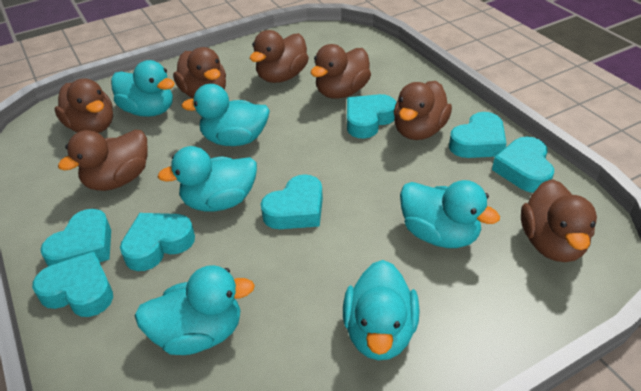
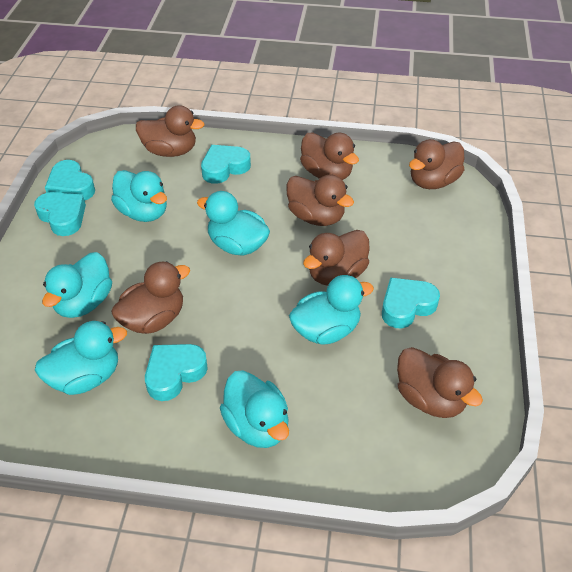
turquoise heart: 7 -> 5

